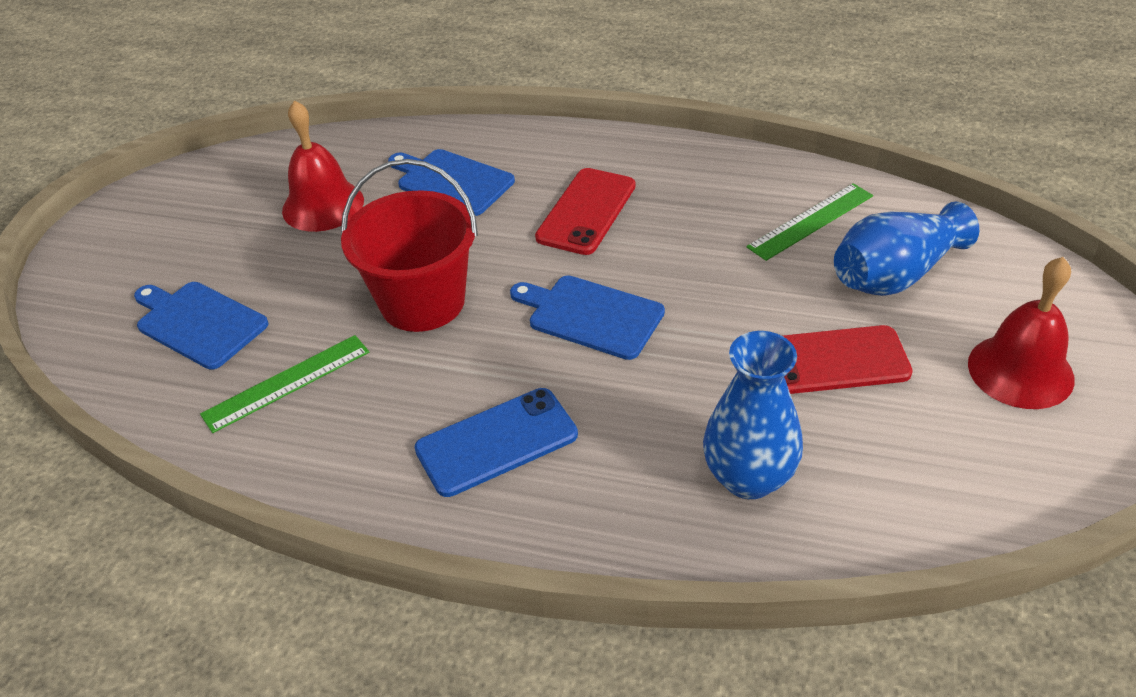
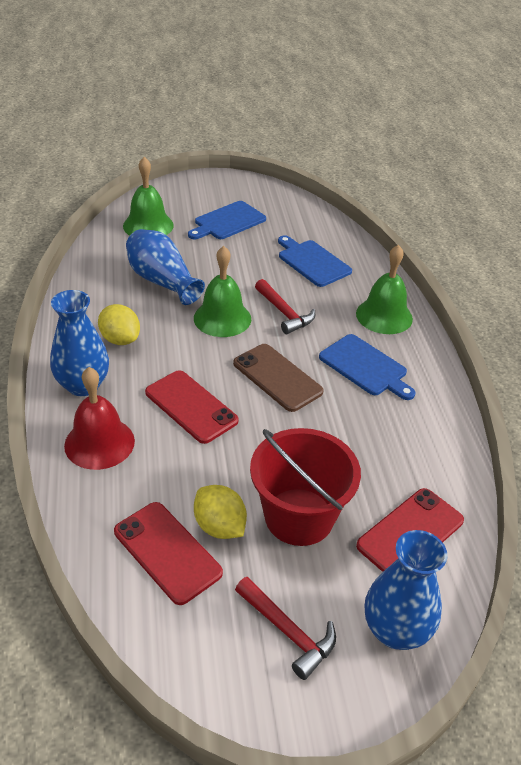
blue phone: 1 -> 0
blue vase: 2 -> 3
brown phone: 0 -> 1
green bell: 0 -> 3
green ruler: 2 -> 0
red bell: 2 -> 1
red hammer: 0 -> 2
red phone: 2 -> 3
yellow lemon: 0 -> 2

